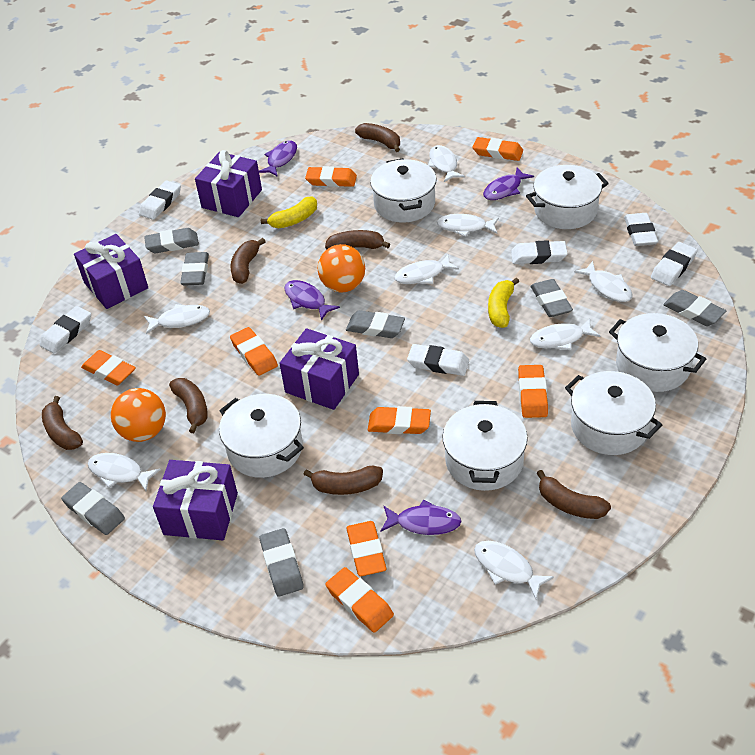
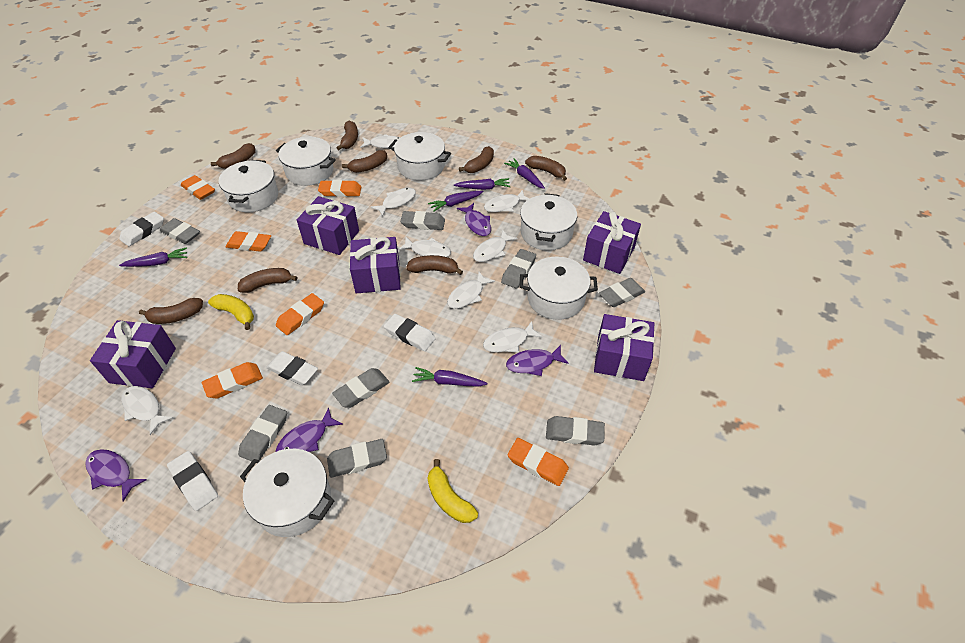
brown banana: 7 -> 8
grey eraser: 7 -> 8
orange ball: 2 -> 0
orange eraser: 8 -> 6
purple carrot: 0 -> 5
purple gift: 4 -> 5
white eraser: 6 -> 4

